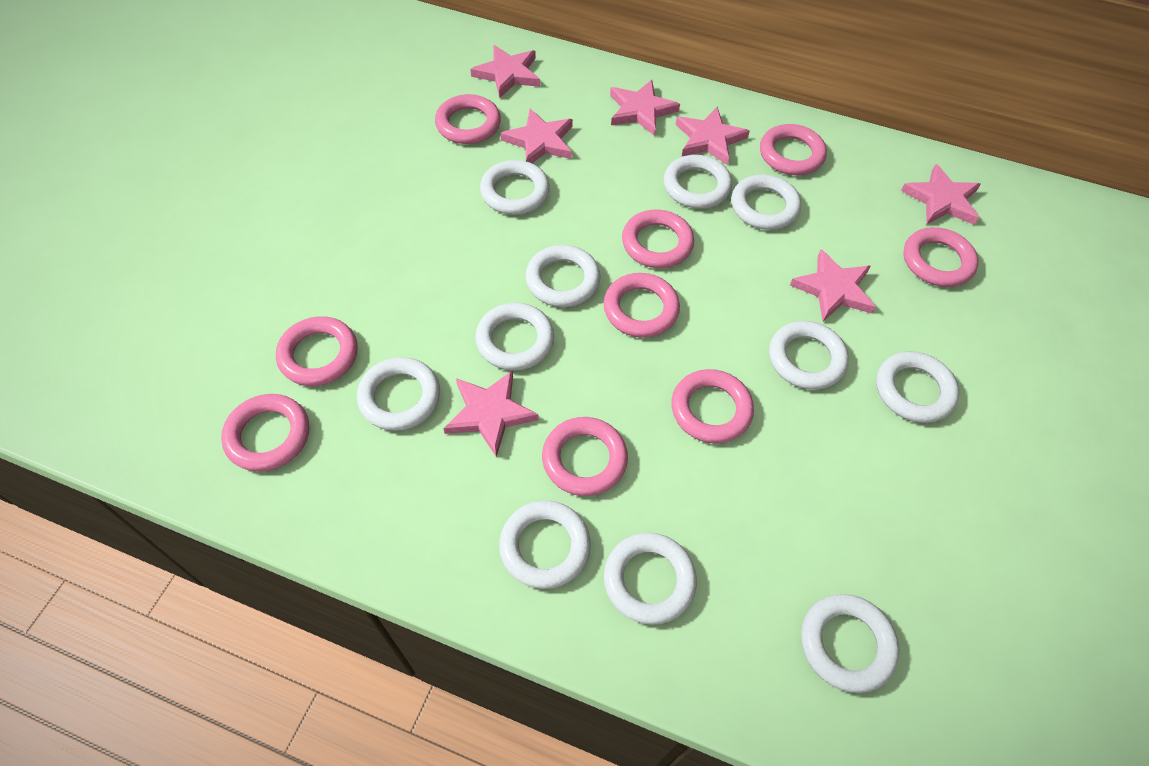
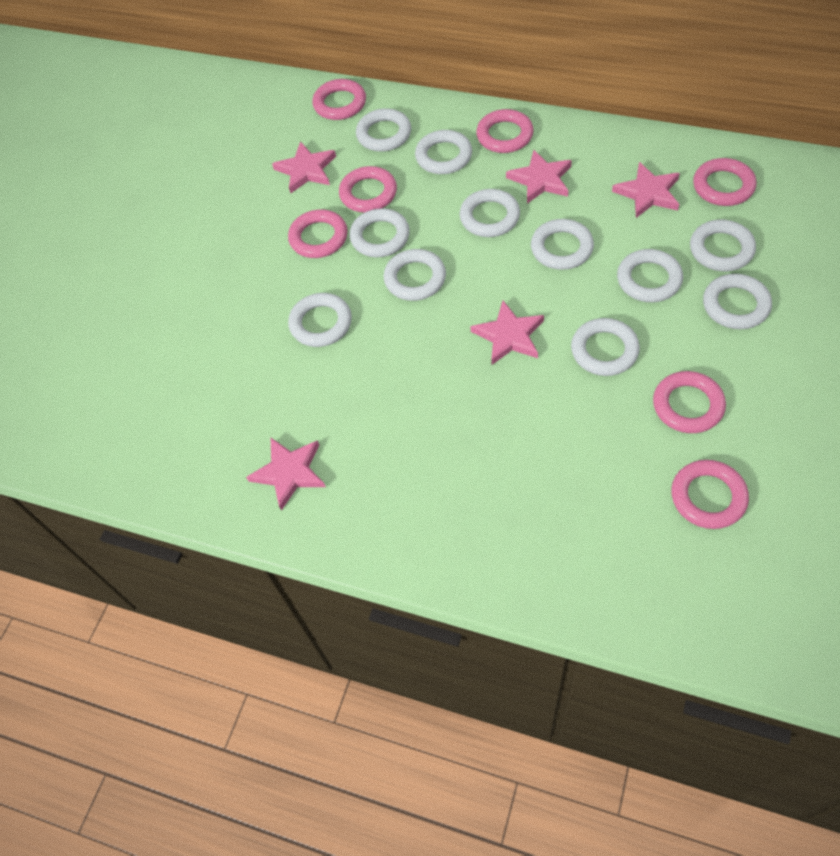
pink ring: 9 -> 7
pink star: 7 -> 5

